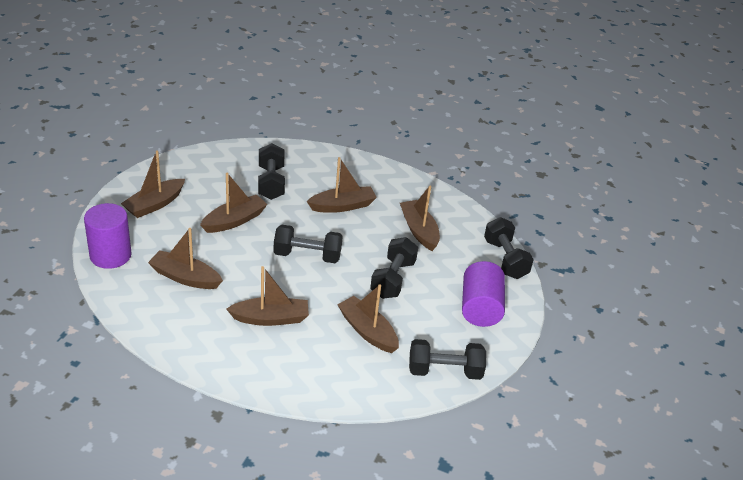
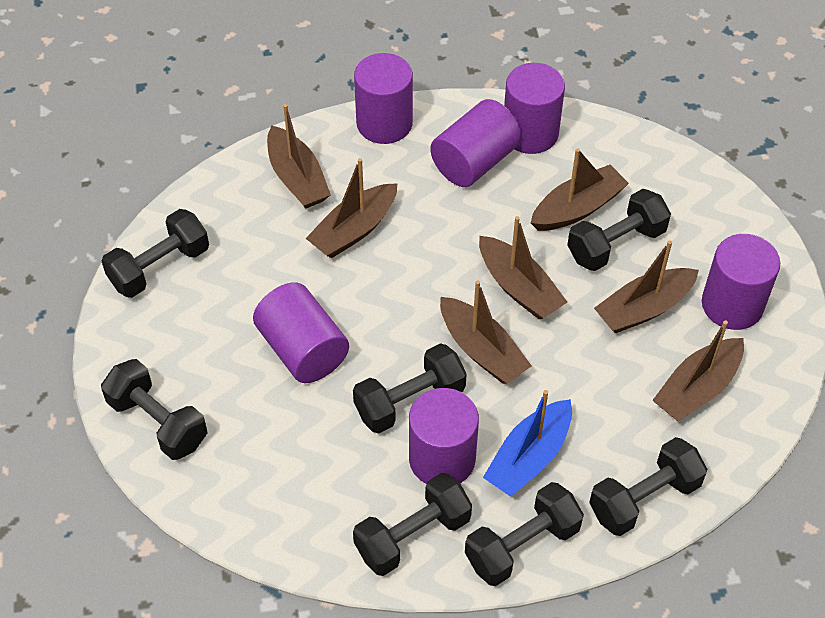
black dumbbell: 5 -> 7
blue boat: 0 -> 1
purple cylinder: 2 -> 6

